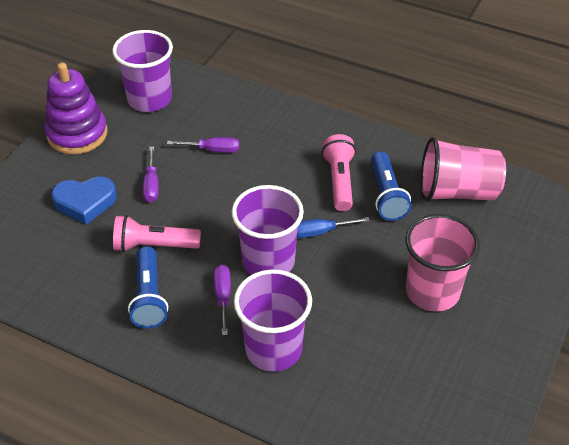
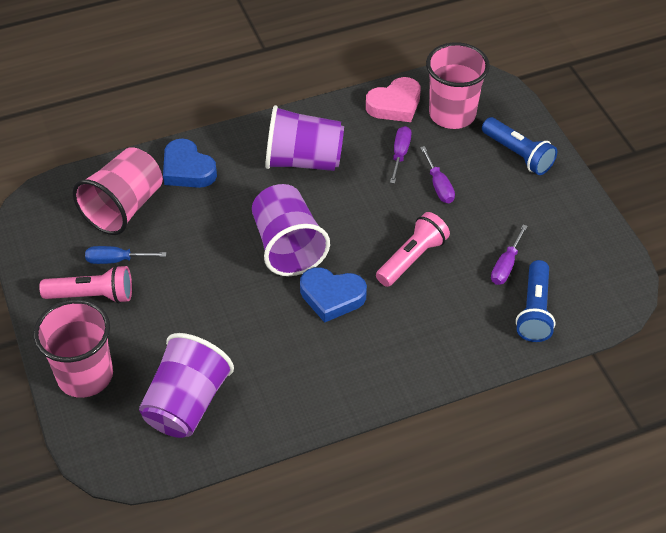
blue heart: 1 -> 2
pink cup: 2 -> 3
pink heart: 0 -> 1
purple stacking toy: 1 -> 0

